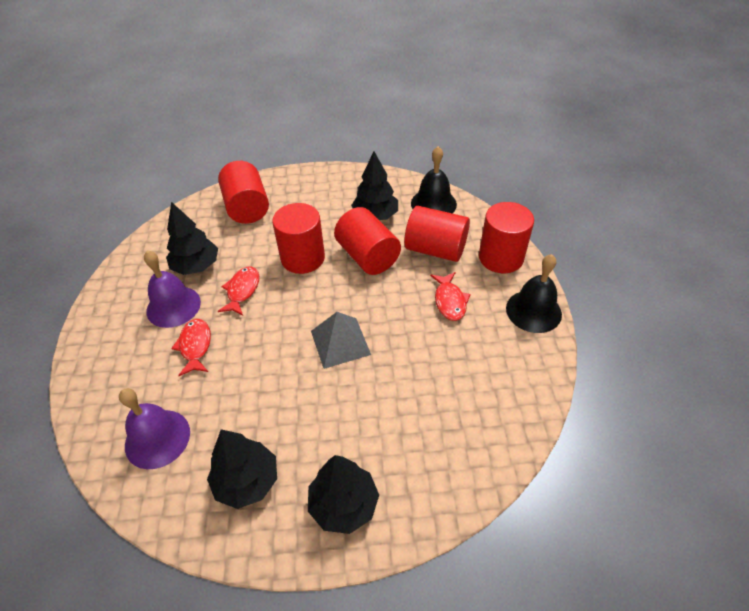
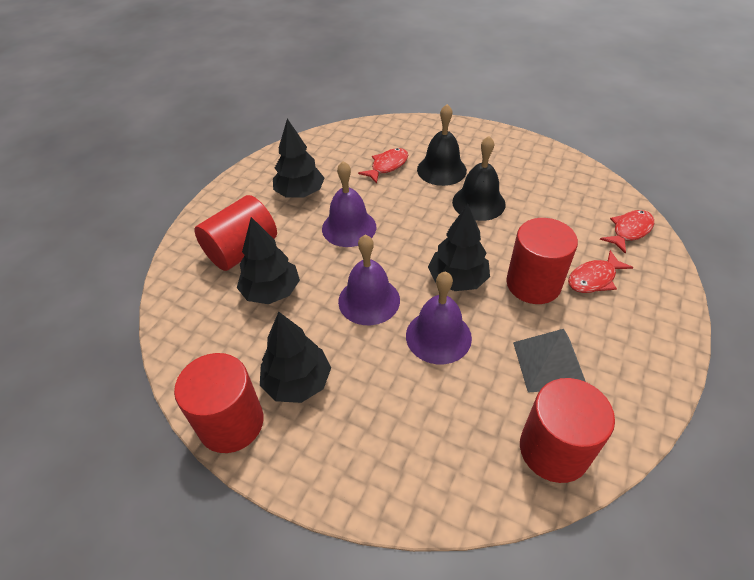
purple bell: 2 -> 3
red cylinder: 5 -> 4

